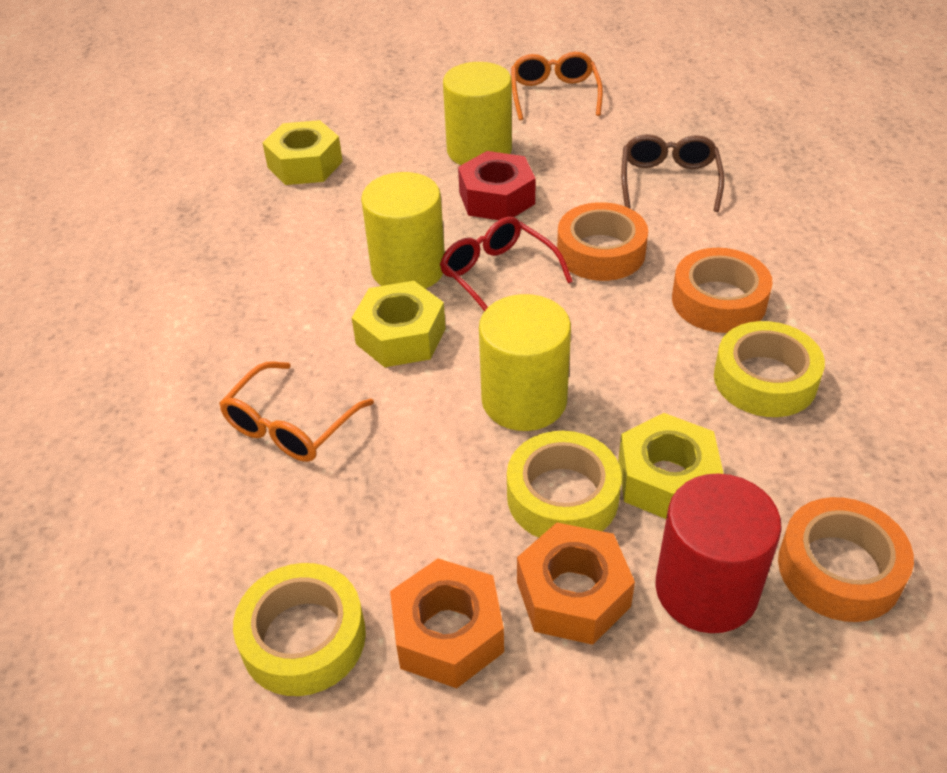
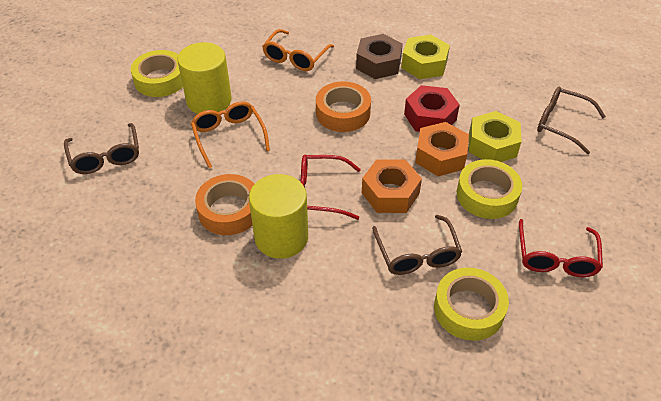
brown glasses: 1 -> 3
brown nut: 0 -> 1
orange tape: 3 -> 2
red cylinder: 1 -> 0
red glasses: 1 -> 2
yellow cylinder: 3 -> 2
yellow nut: 3 -> 2

